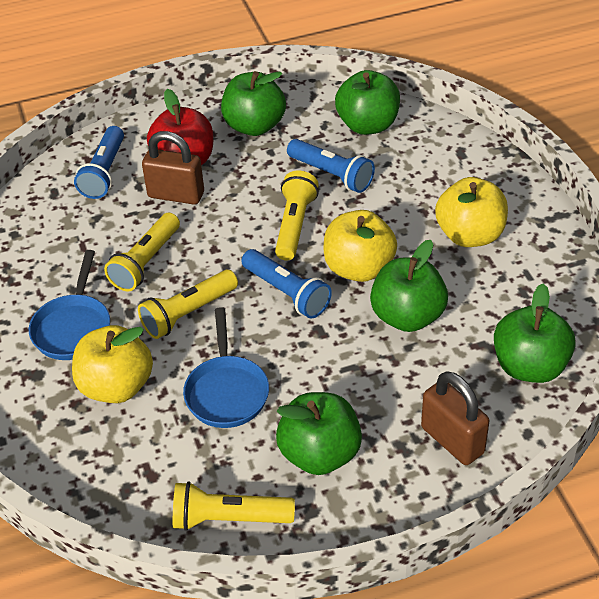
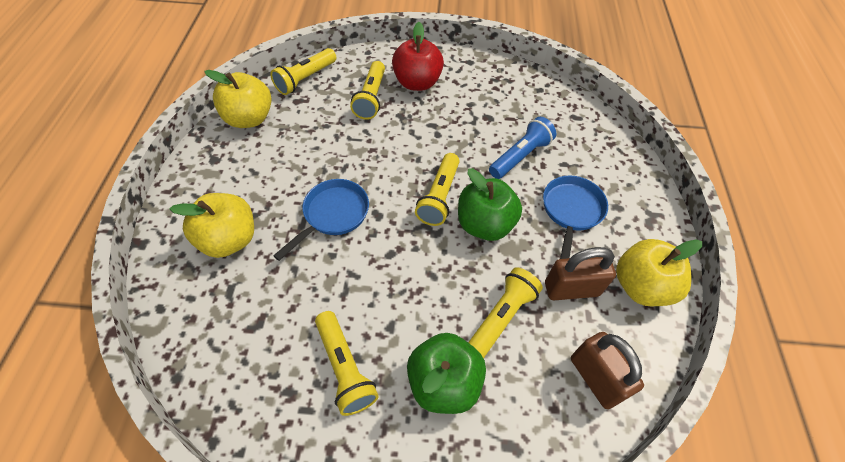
blue flashlight: 3 -> 1
green apple: 5 -> 2
yellow flashlight: 4 -> 5

